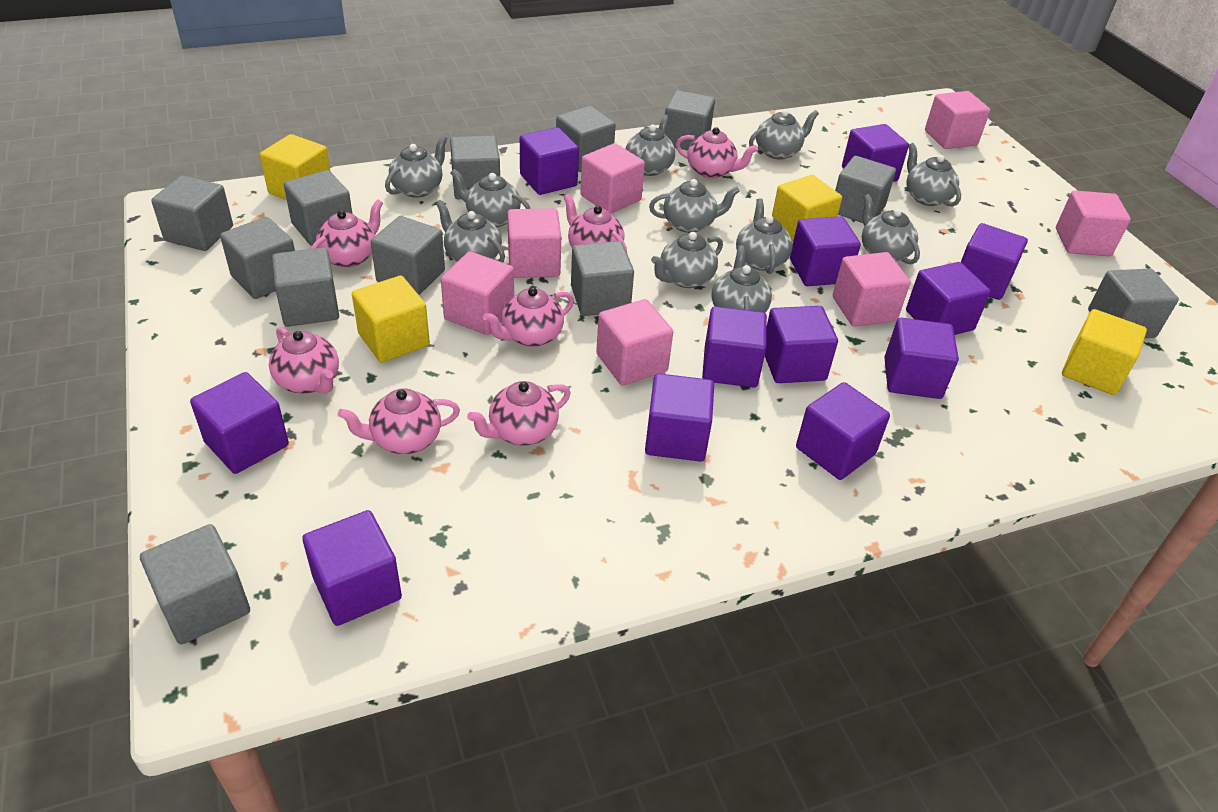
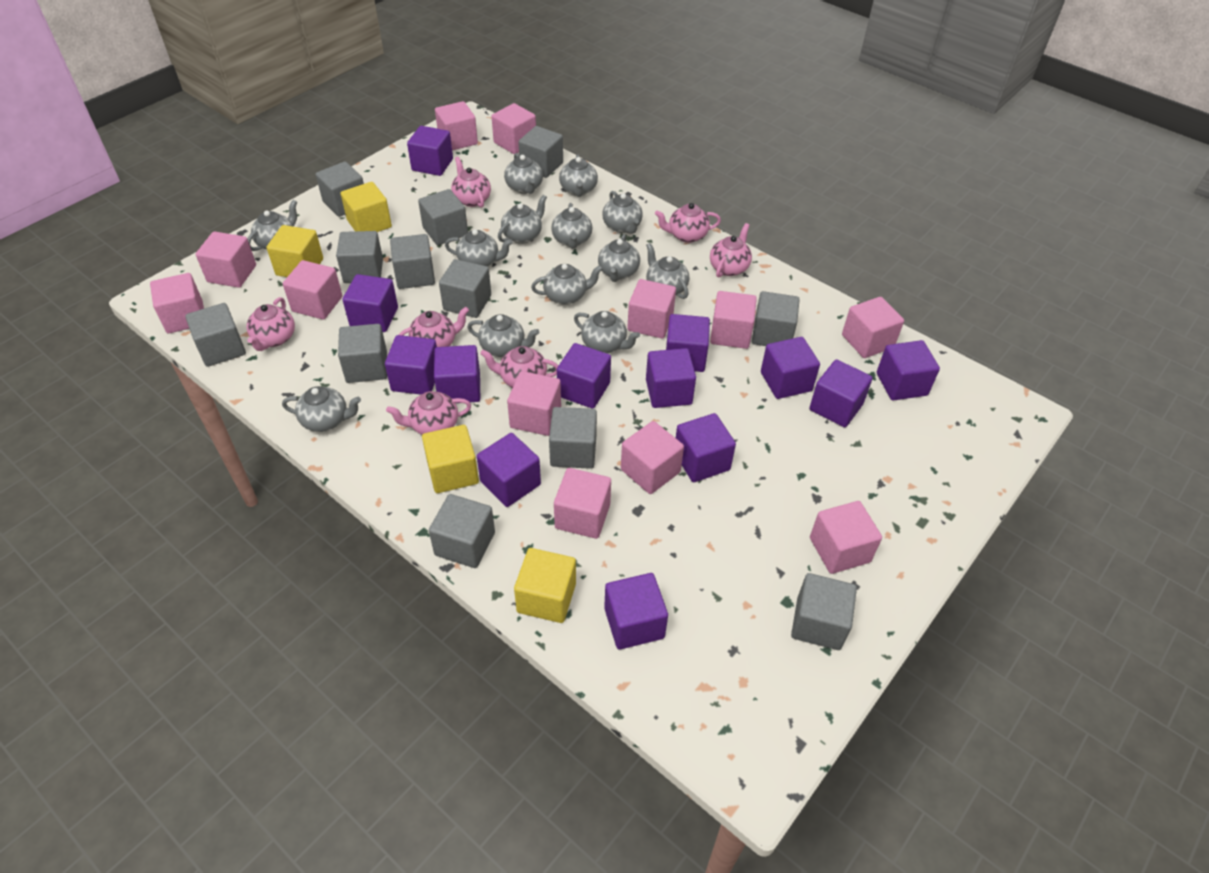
grey teapot: 11 -> 13
pink cube: 7 -> 12
purple cube: 12 -> 13

